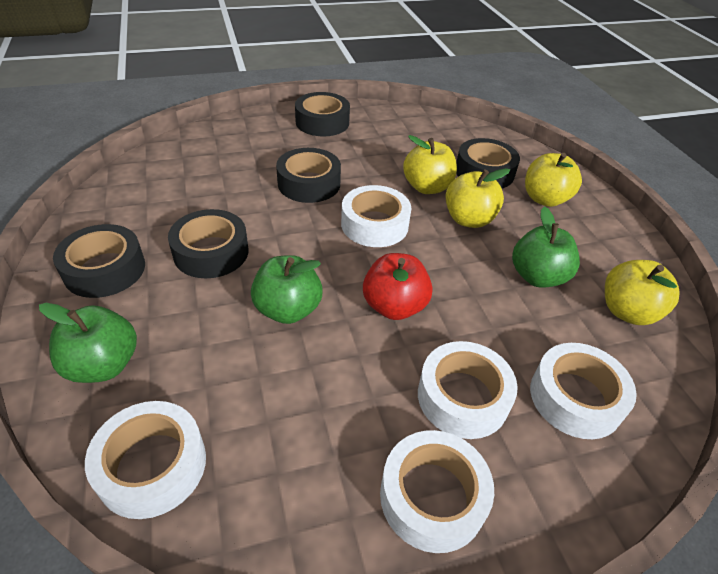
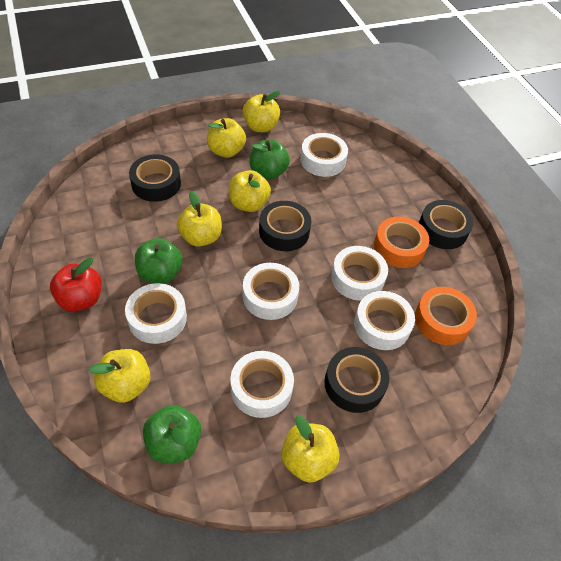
black tape: 5 -> 4
orange tape: 0 -> 2
white tape: 5 -> 6
yellow apple: 4 -> 6

